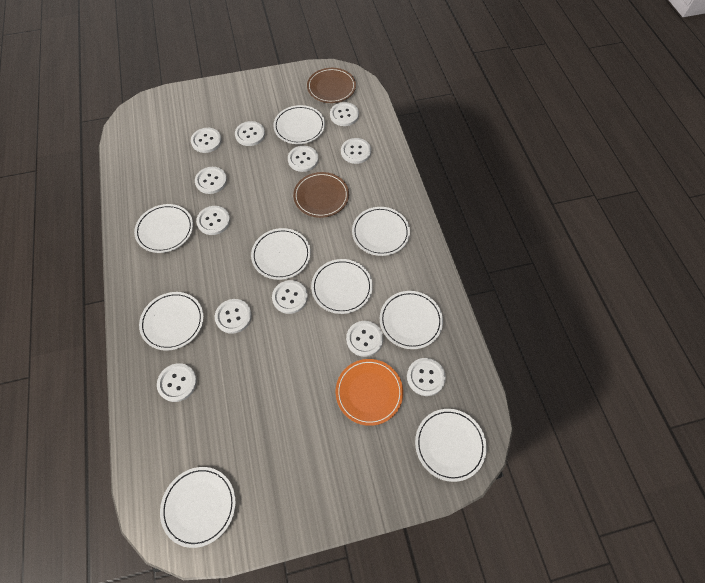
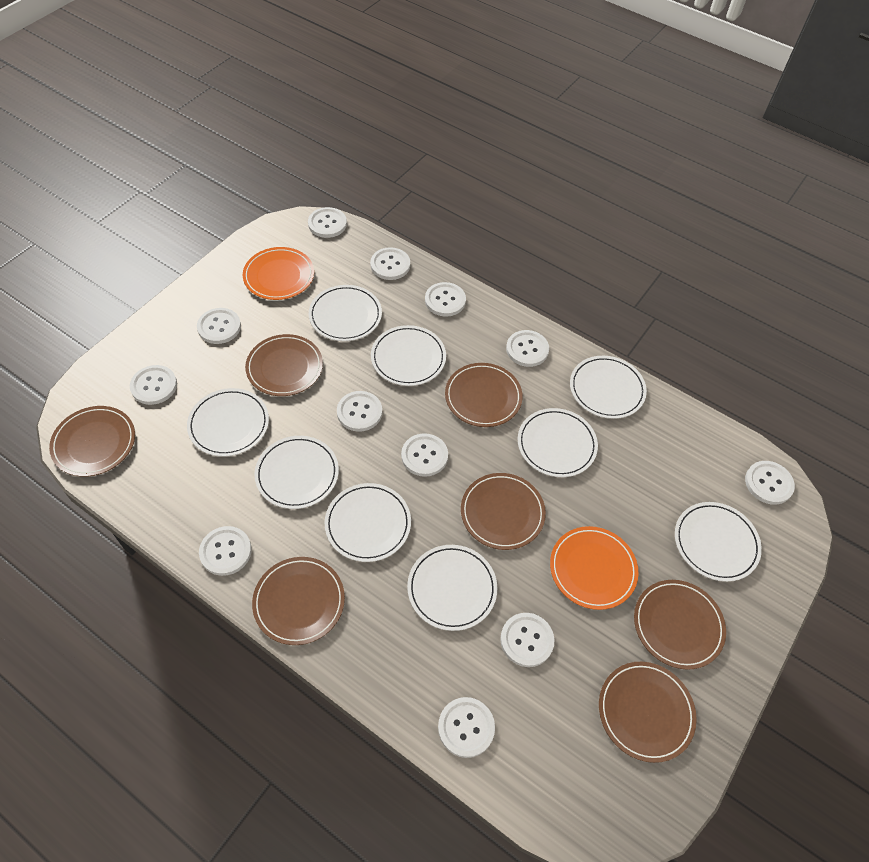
brown plate: 2 -> 7
orange plate: 1 -> 2

